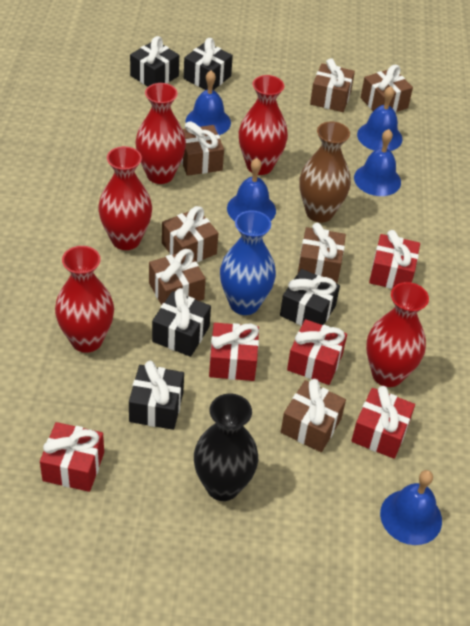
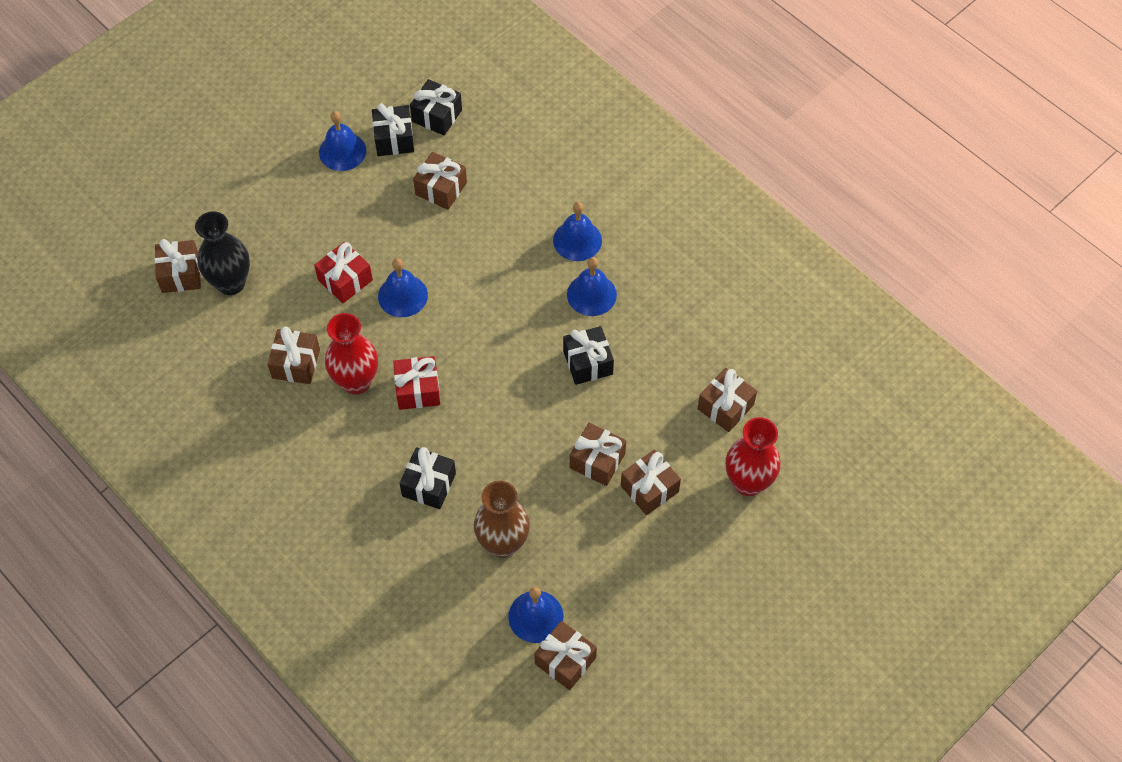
black gift: 5 -> 4
blue vase: 1 -> 0
red gift: 5 -> 2
red vase: 5 -> 2

